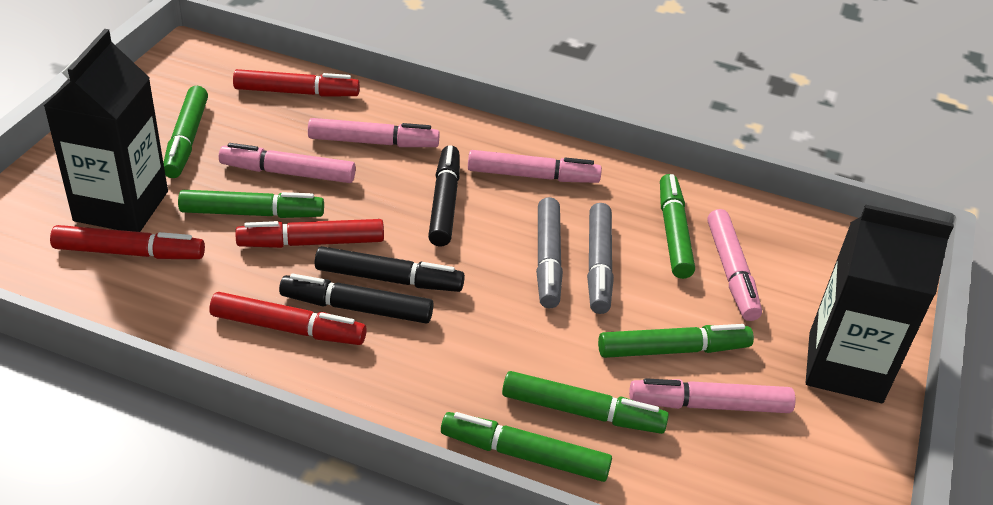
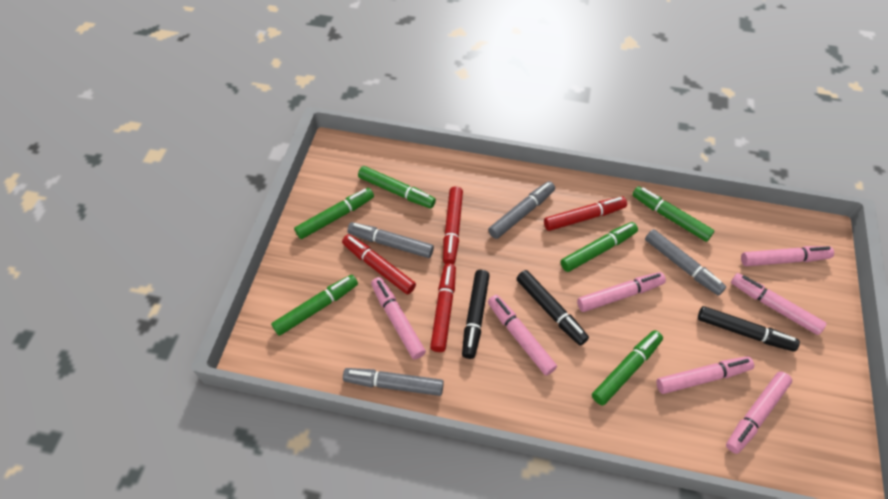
black carton: 2 -> 0
grey marker: 2 -> 4
pink marker: 5 -> 7

